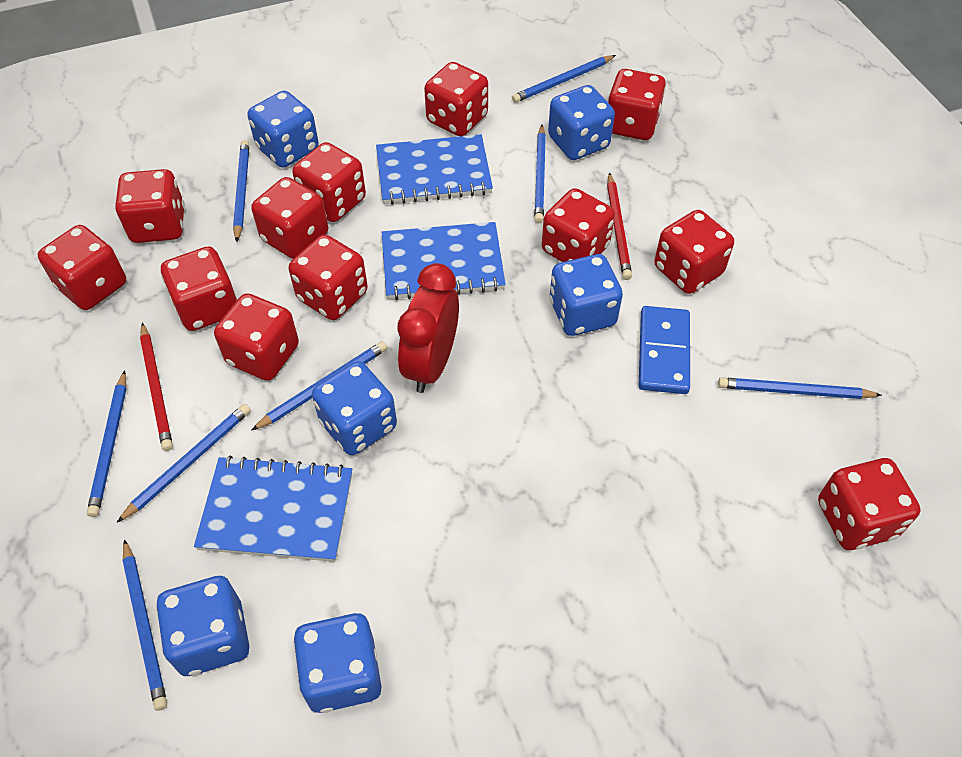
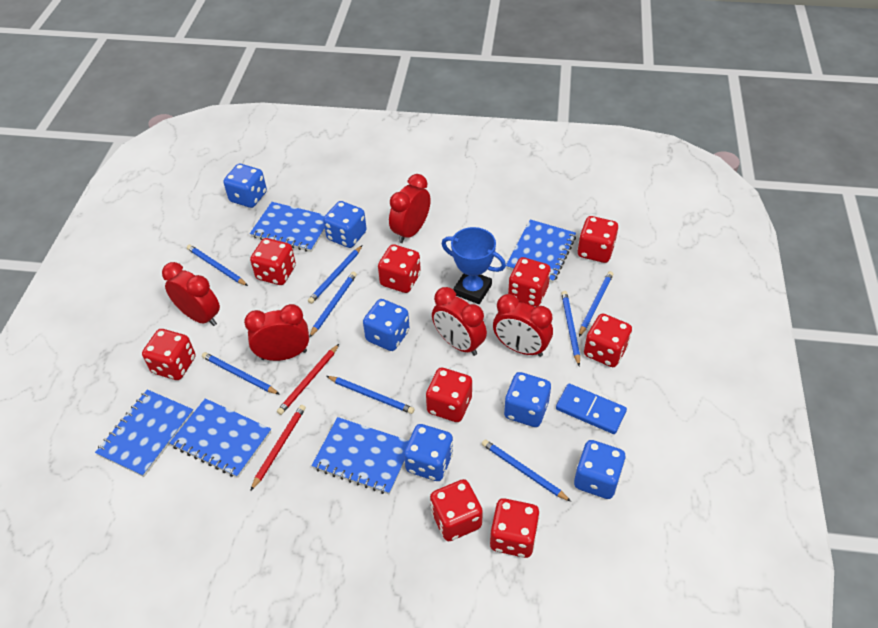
blue notebook: 3 -> 5
blue trophy: 0 -> 1
red clock: 1 -> 5
red dice: 12 -> 9

